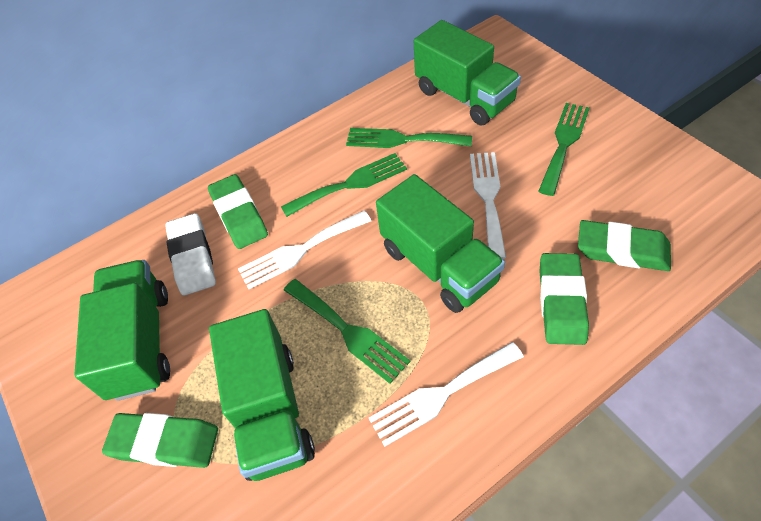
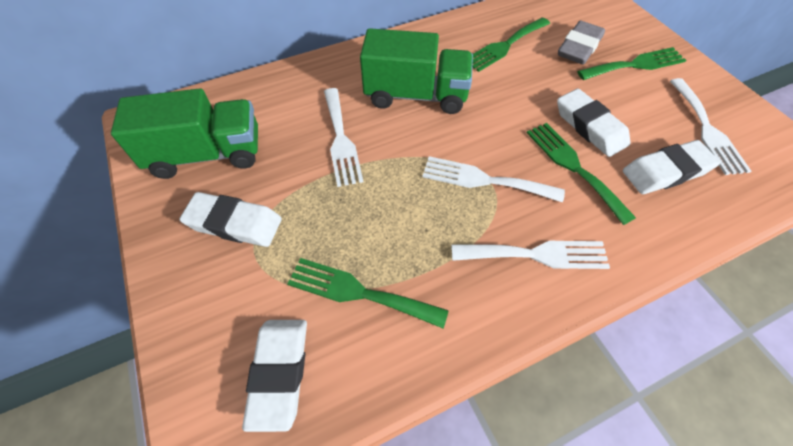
green eraser: 4 -> 0
green truck: 4 -> 2
grey eraser: 0 -> 1
white eraser: 1 -> 4
white fork: 3 -> 4

